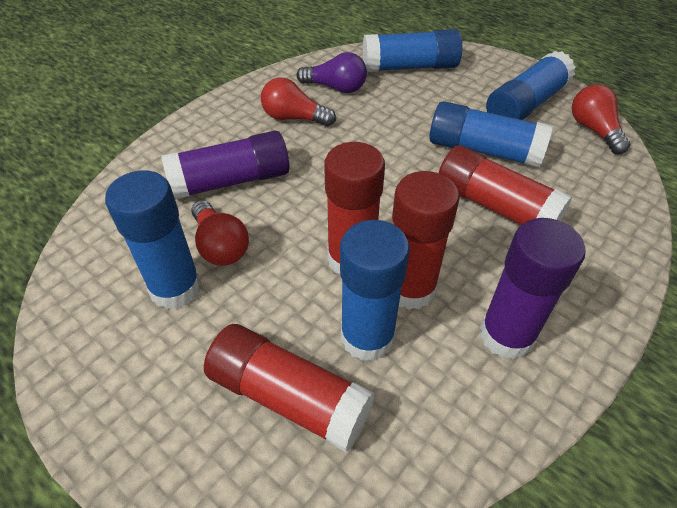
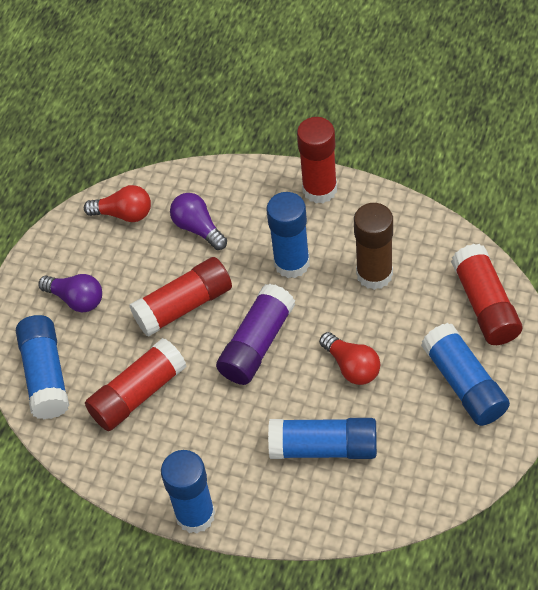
brown glue stick: 0 -> 1
purple glue stick: 2 -> 1
purple light bulb: 1 -> 2
red light bulb: 3 -> 2

